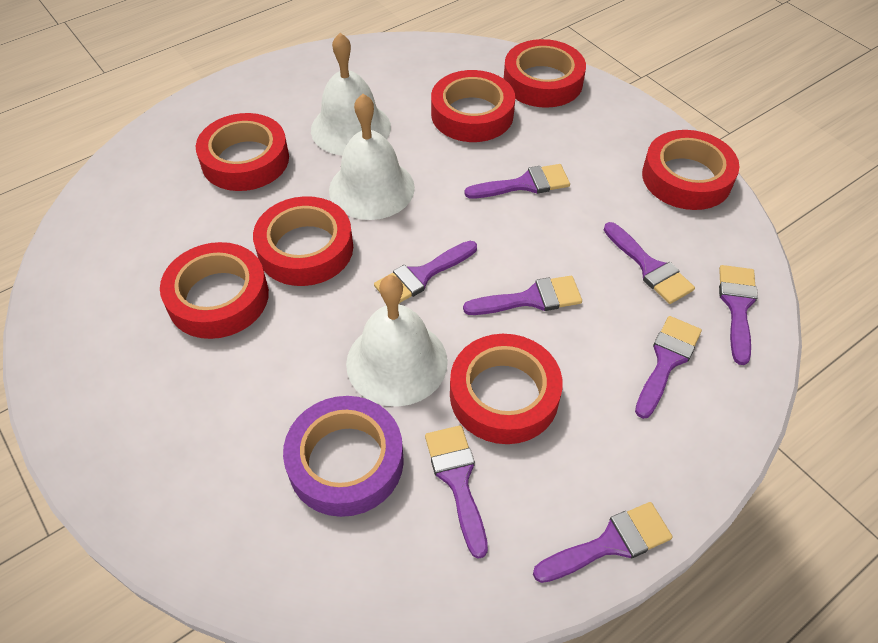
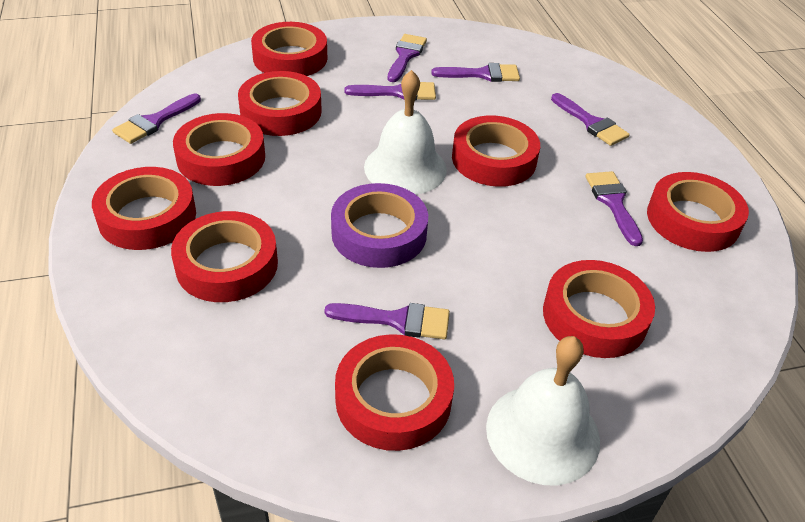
purple brush: 8 -> 7
red tape: 7 -> 9
white bell: 3 -> 2

